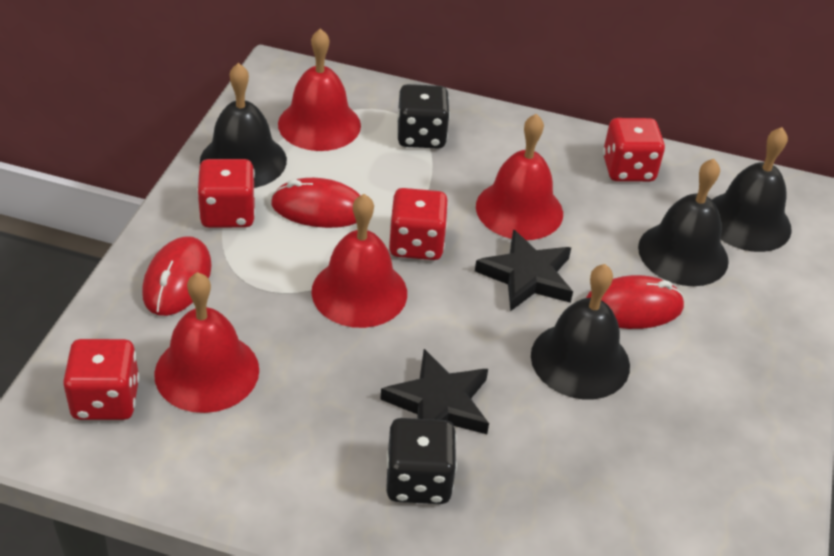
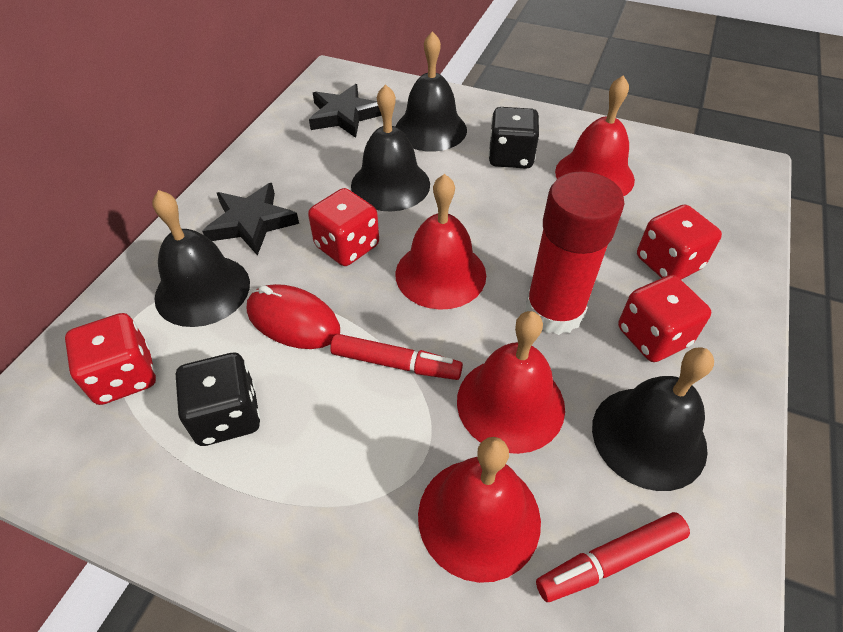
red glue stick: 0 -> 1
red marker: 0 -> 2
red mouse: 3 -> 1

